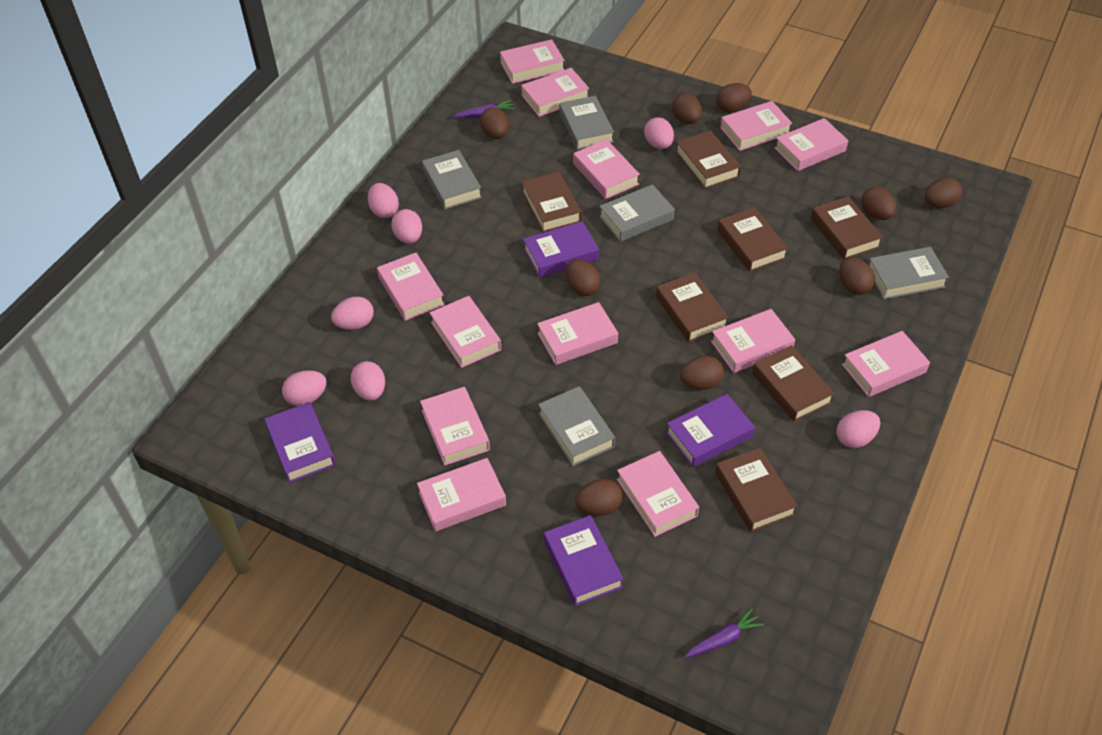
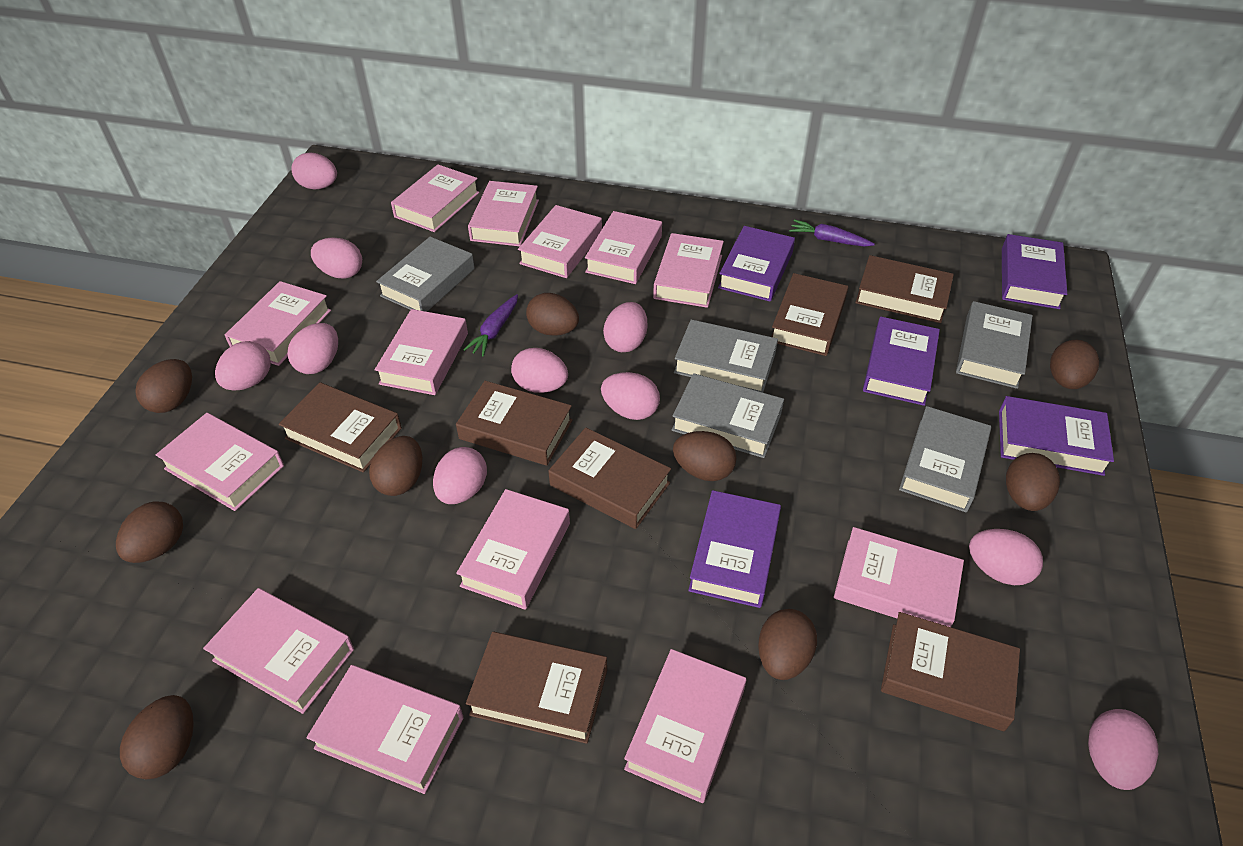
pink egg: 7 -> 10
purple book: 4 -> 5

